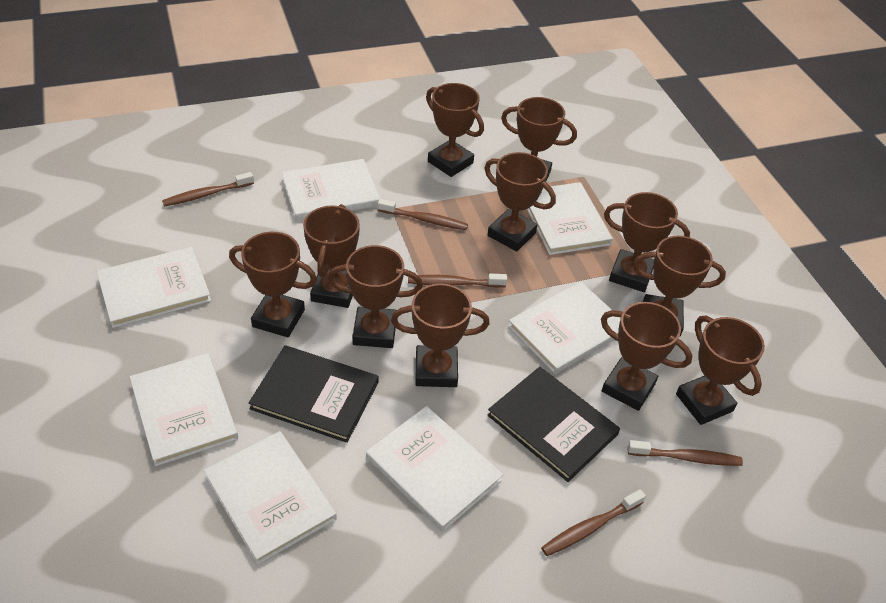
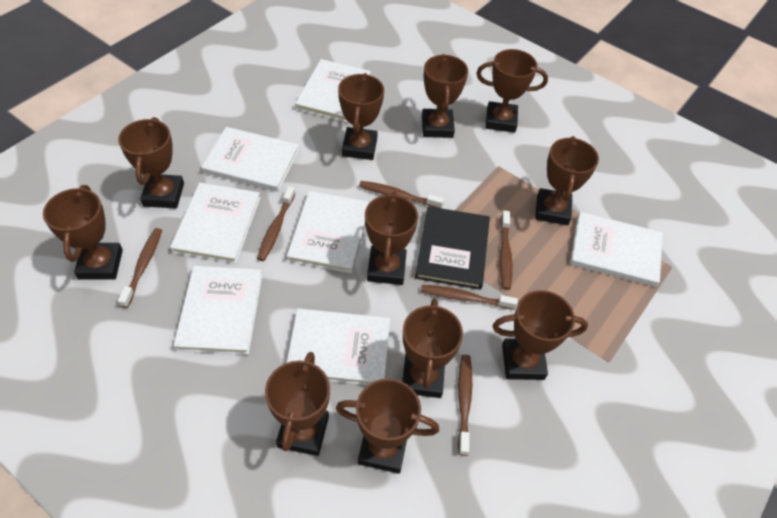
black book: 2 -> 1
brown toothbrush: 5 -> 6

